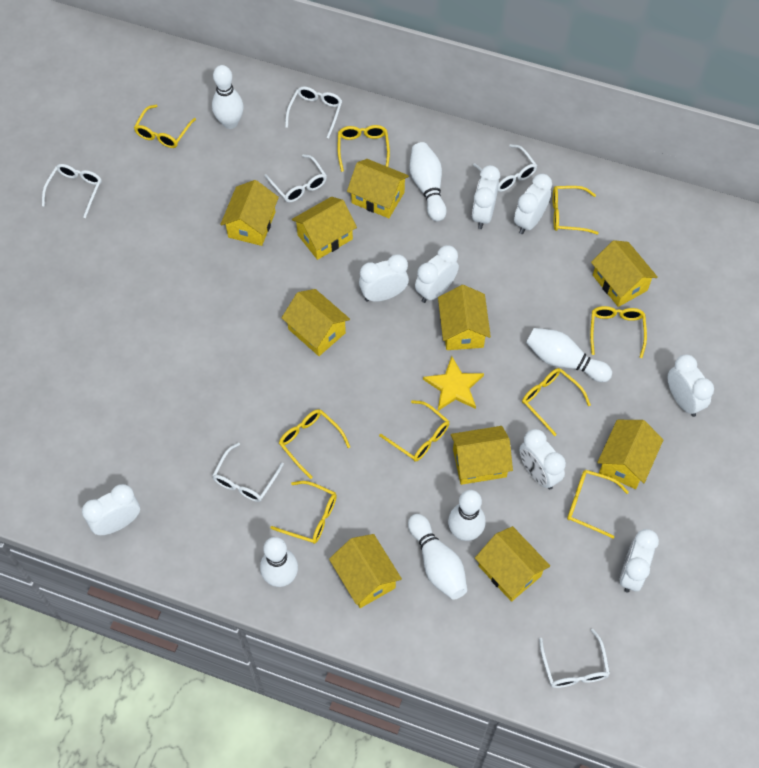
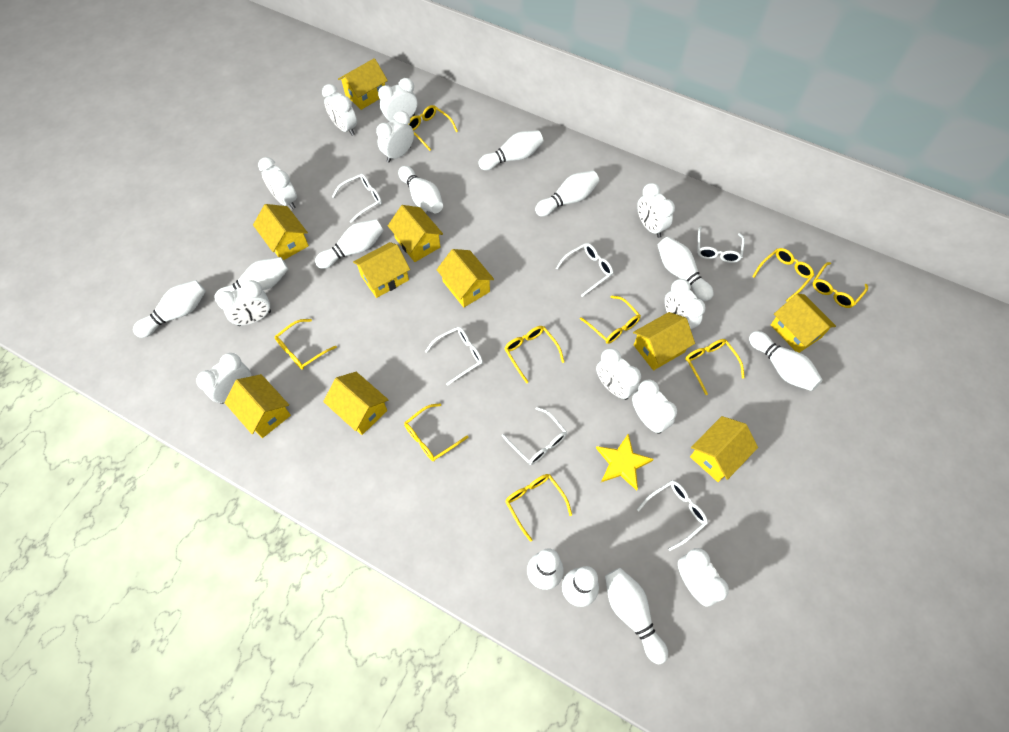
white bowling pin: 6 -> 11
white clock: 8 -> 11

